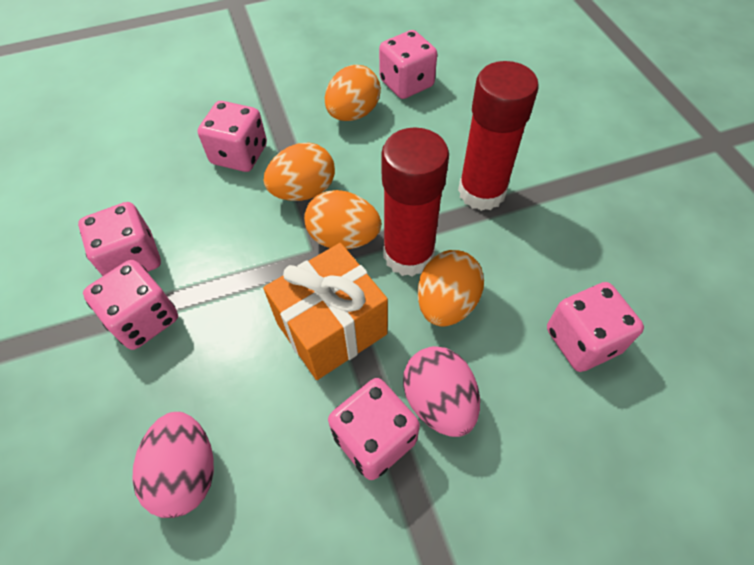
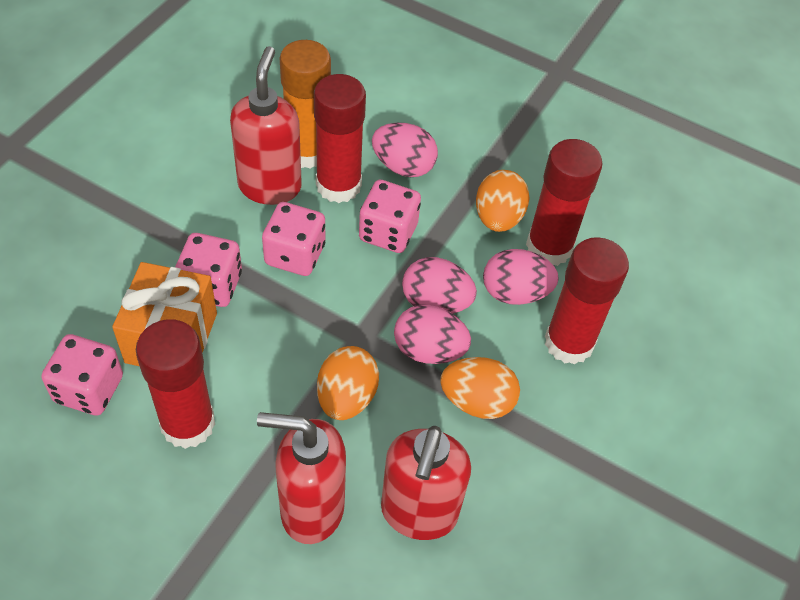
orange egg: 4 -> 3
orange glue stick: 0 -> 1
pink dice: 6 -> 4
pink egg: 2 -> 4
red glue stick: 2 -> 4
red soap dispenser: 0 -> 3

